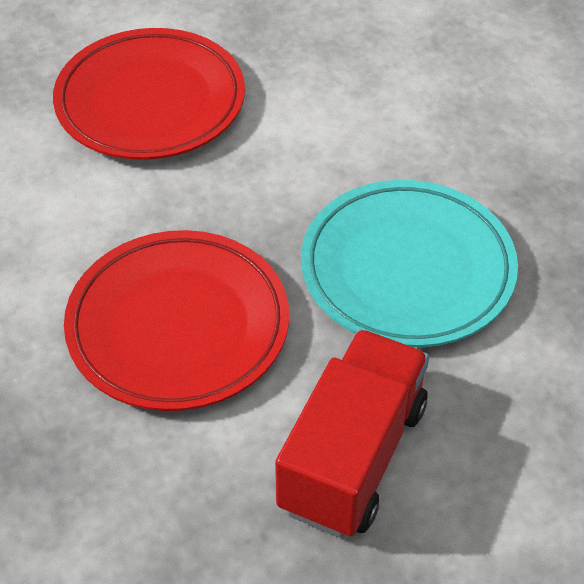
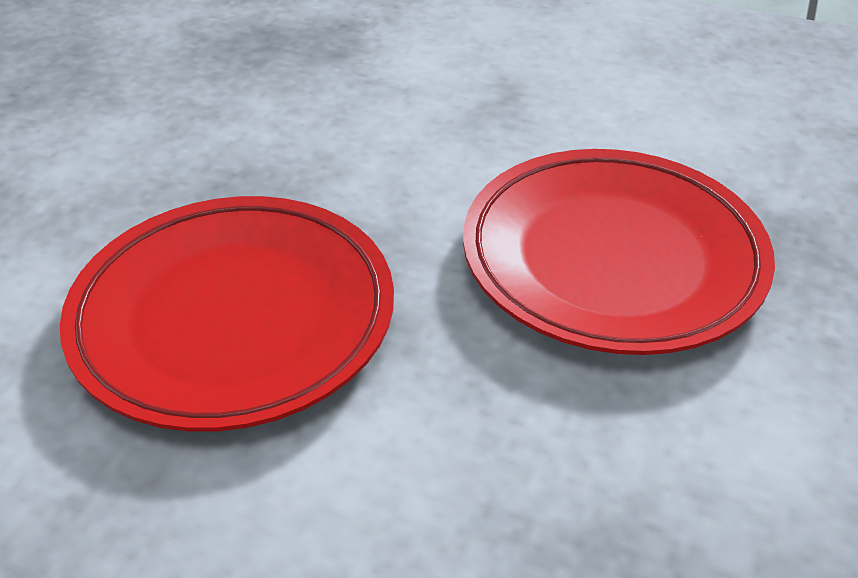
red truck: 1 -> 0
turquoise plate: 1 -> 0

